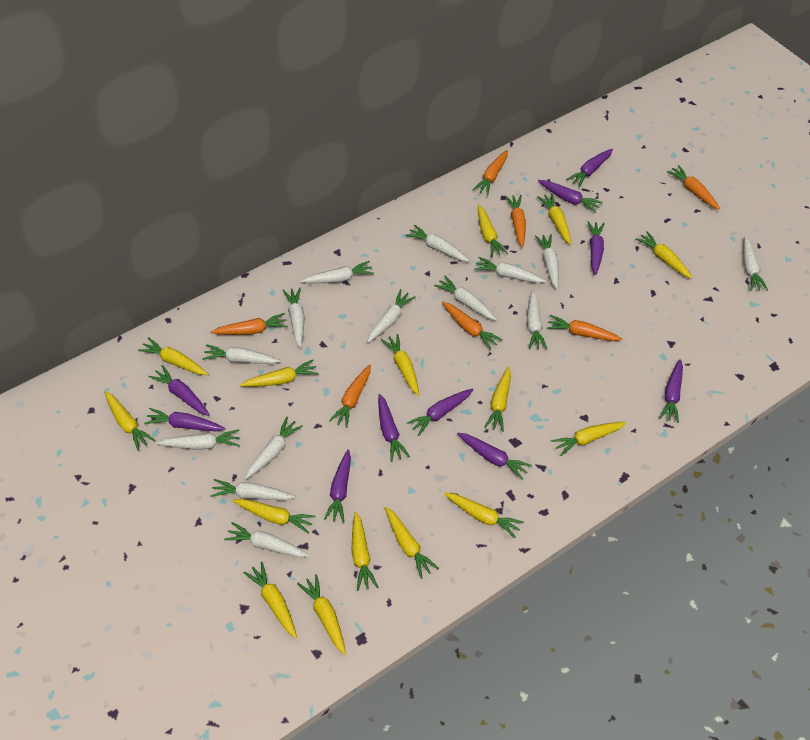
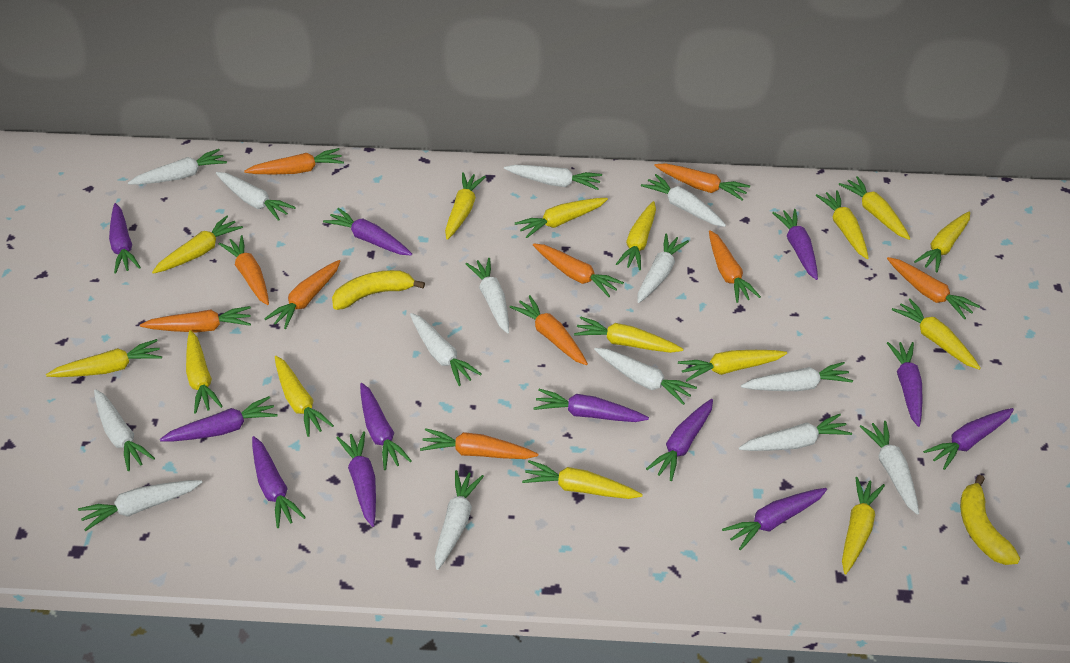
orange carrot: 7 -> 10
purple carrot: 10 -> 12
yellow banana: 0 -> 2

